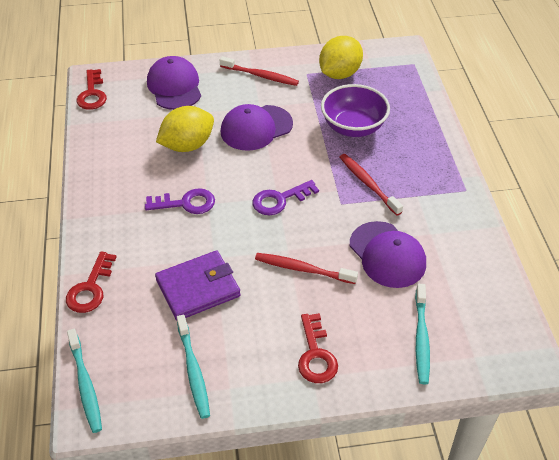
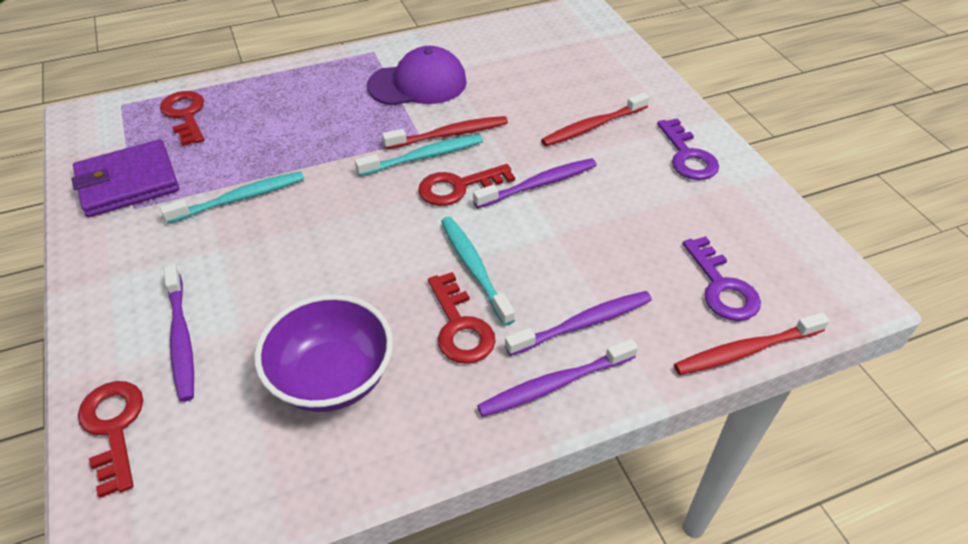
purple cap: 3 -> 1
purple toothbrush: 0 -> 4
red key: 3 -> 4
yellow lemon: 2 -> 0

